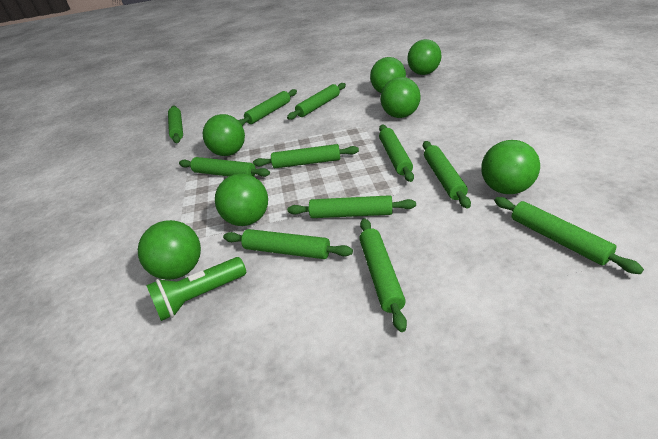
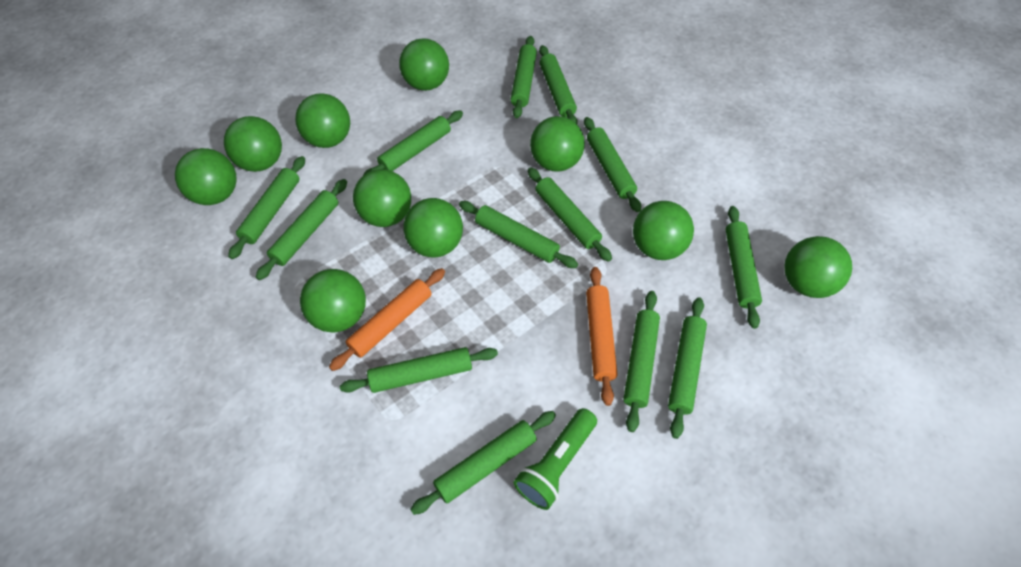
green ball: 7 -> 10
green rolling pin: 11 -> 13
orange rolling pin: 0 -> 2

